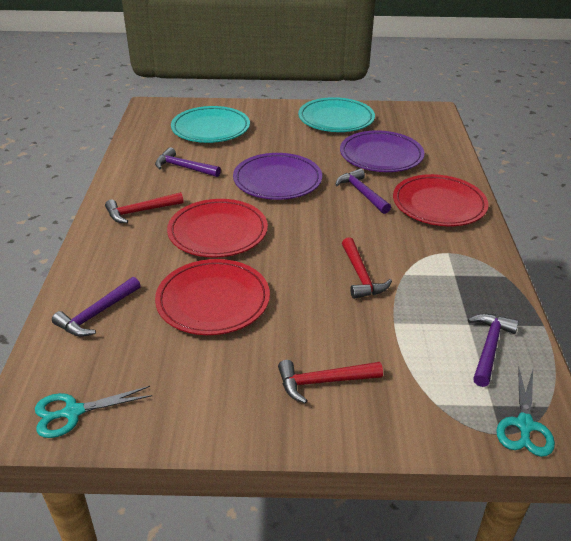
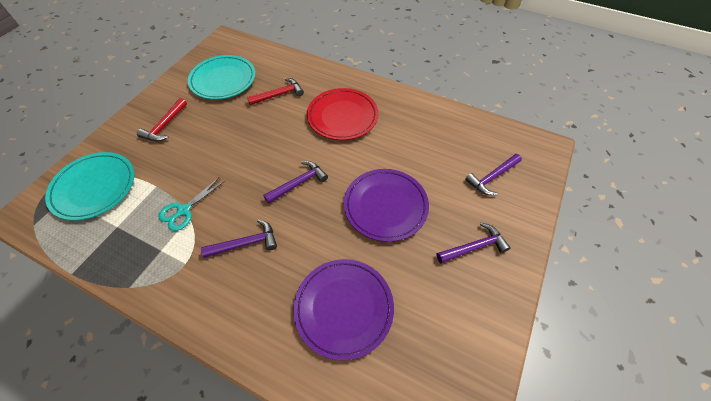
red hammer: 3 -> 2
red plate: 3 -> 1
turquoise scissors: 2 -> 1

